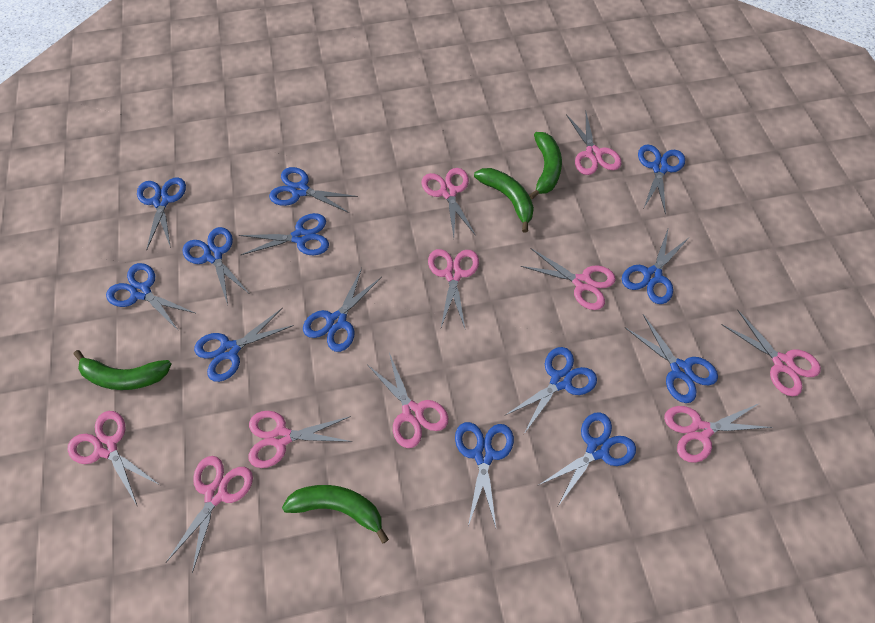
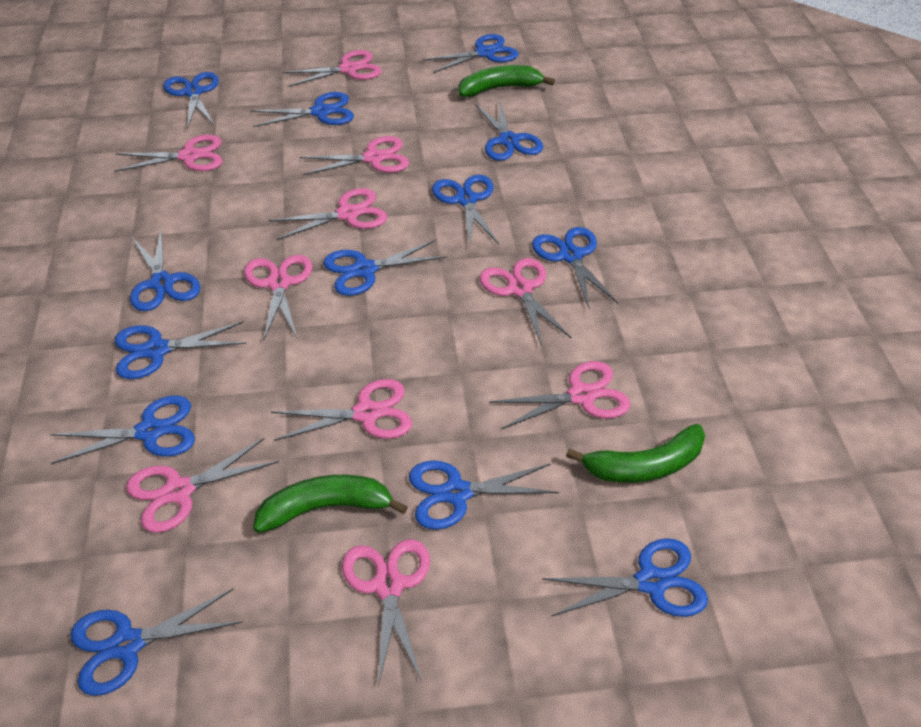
green banana: 4 -> 3

